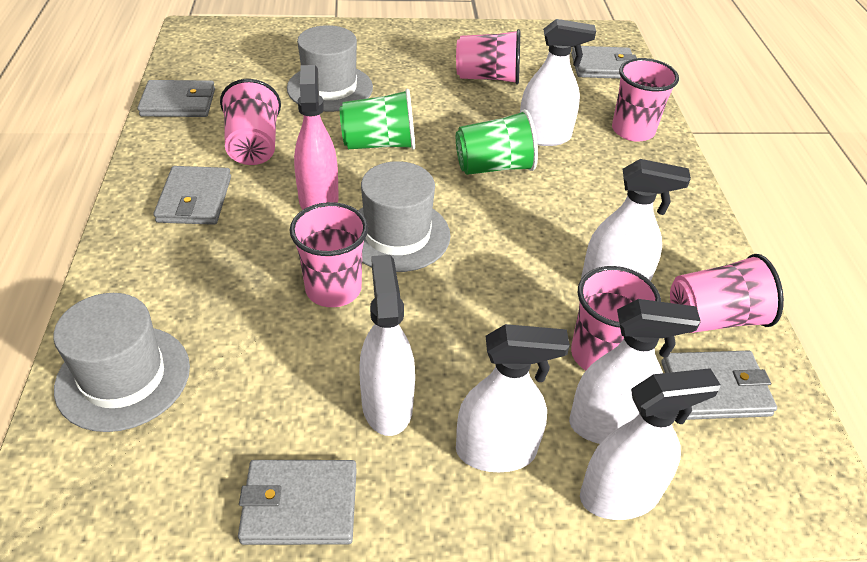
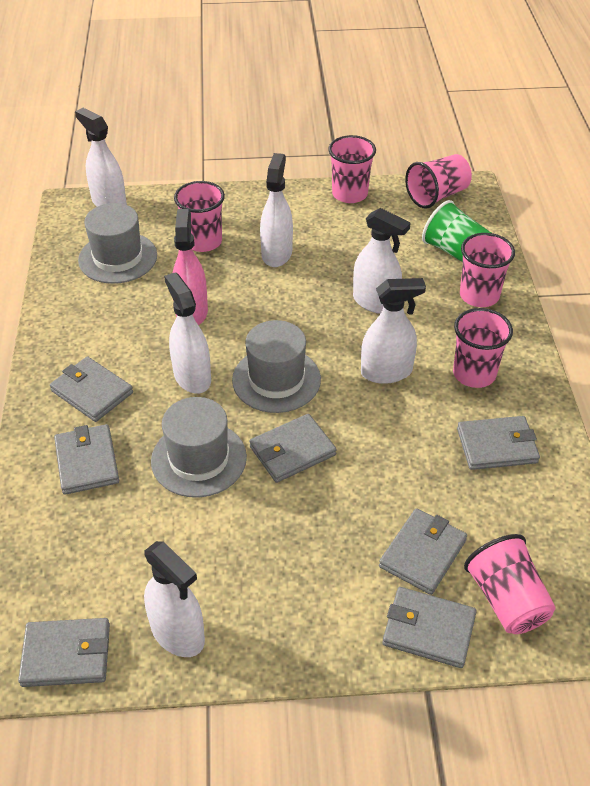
green cup: 2 -> 1
grey wallet: 5 -> 7

